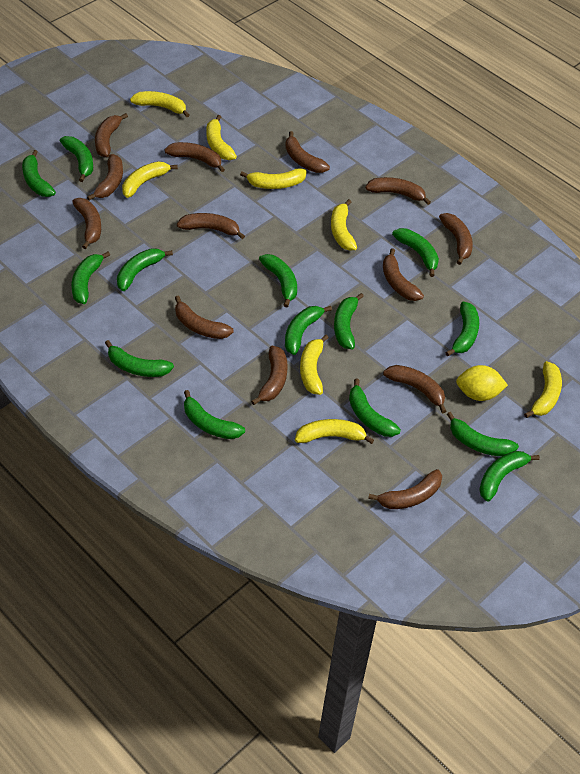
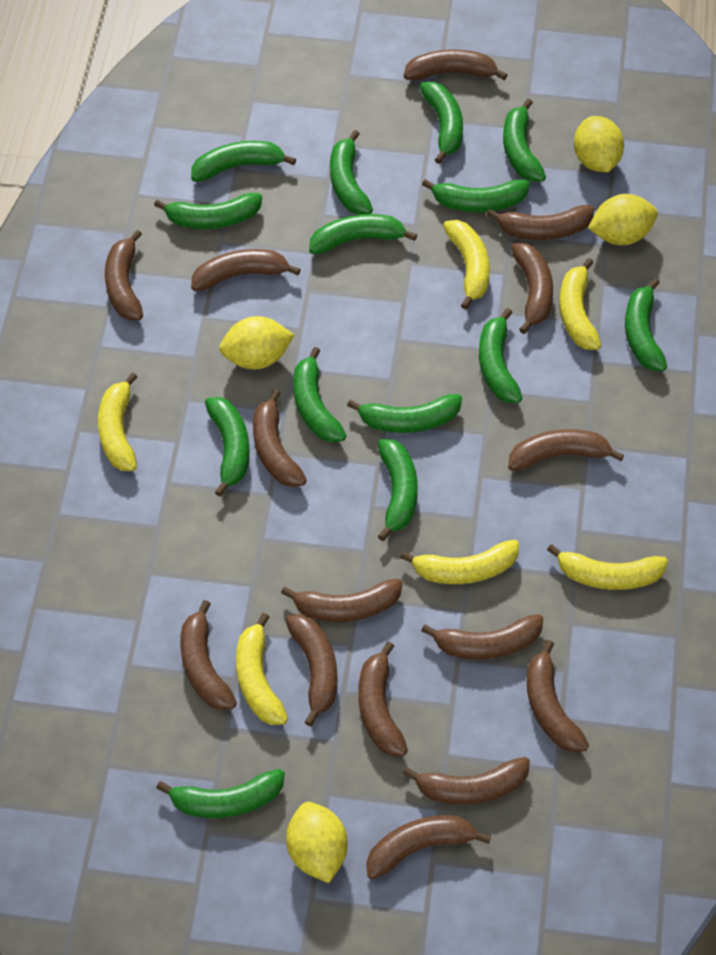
brown banana: 13 -> 15
yellow banana: 8 -> 6
yellow lemon: 1 -> 4

